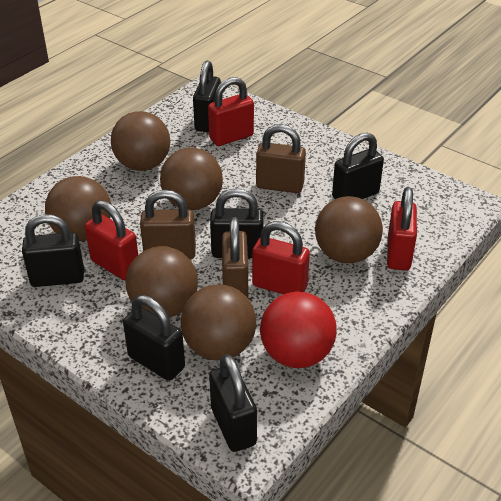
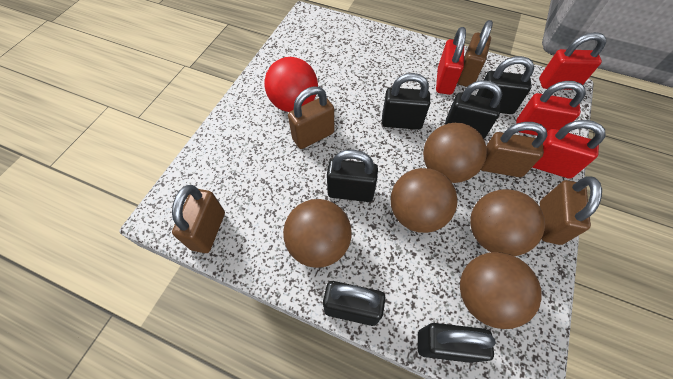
brown ball: 6 -> 5
brown padlock: 3 -> 5

